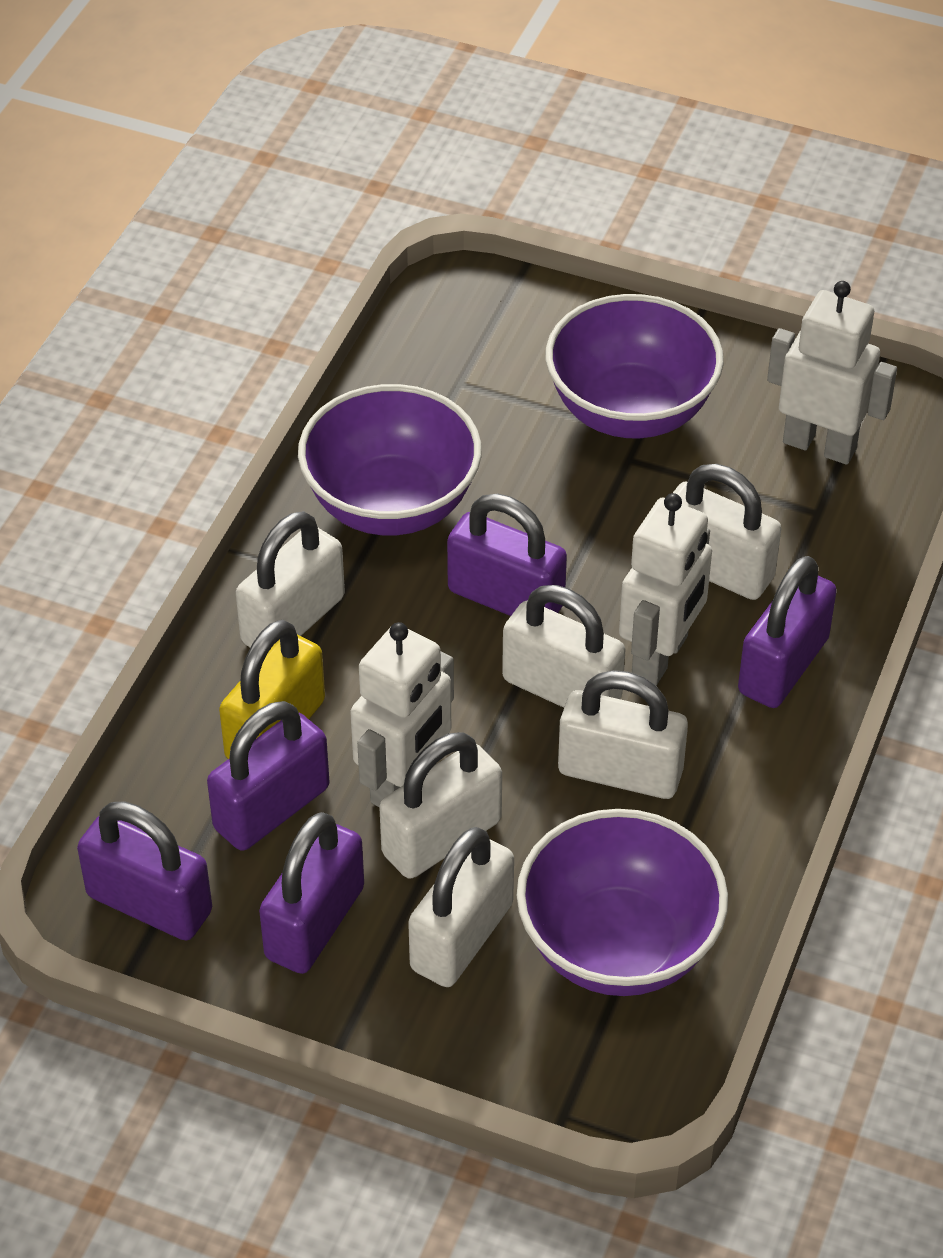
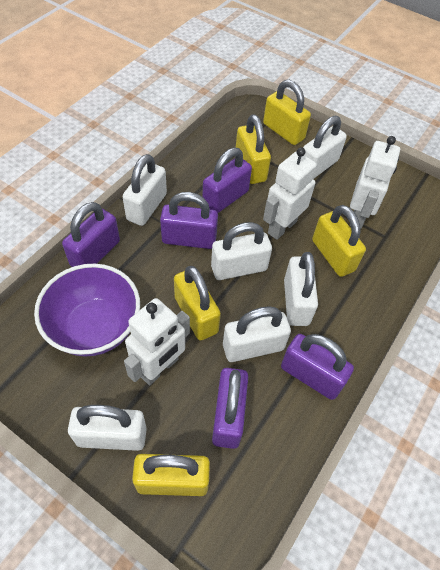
purple bowl: 3 -> 1
yellow padlock: 1 -> 5

